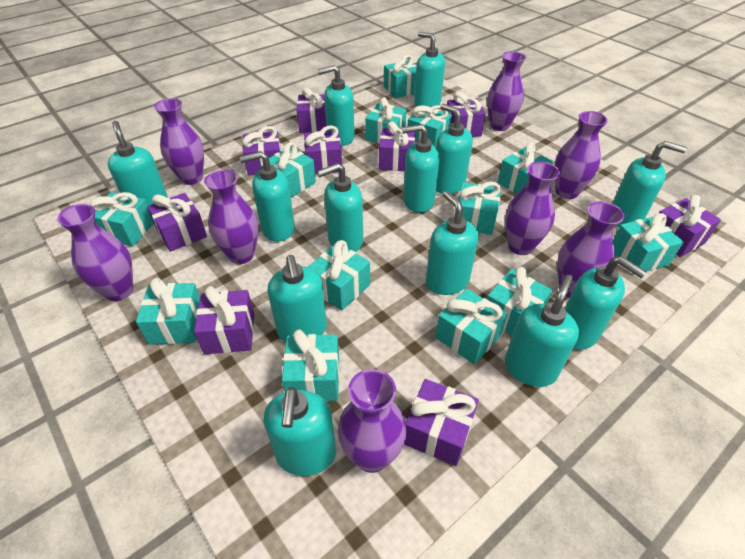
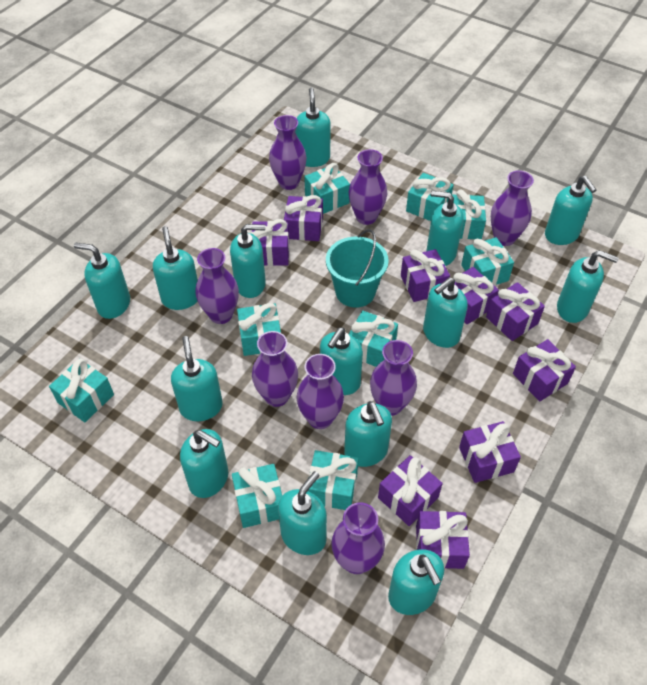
turquoise bucket: 0 -> 1
turquoise gift: 13 -> 9
turquoise soap dispenser: 13 -> 14

